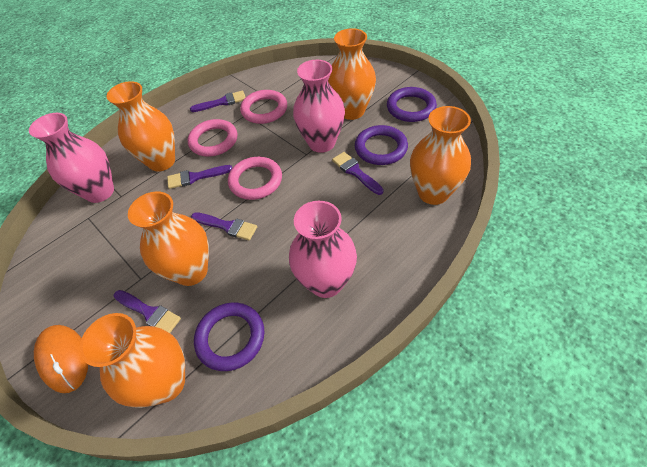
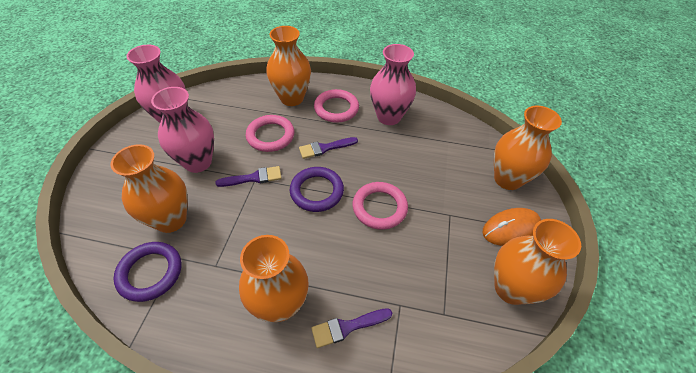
purple brush: 5 -> 3
purple ring: 3 -> 2

